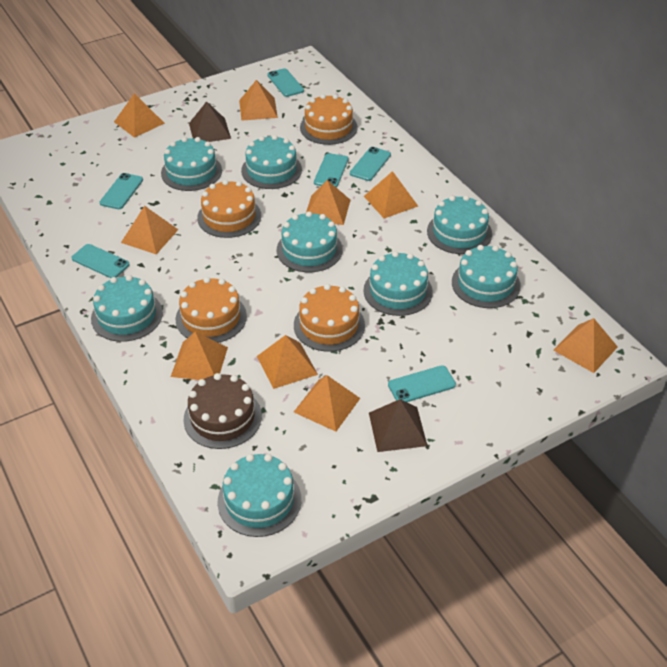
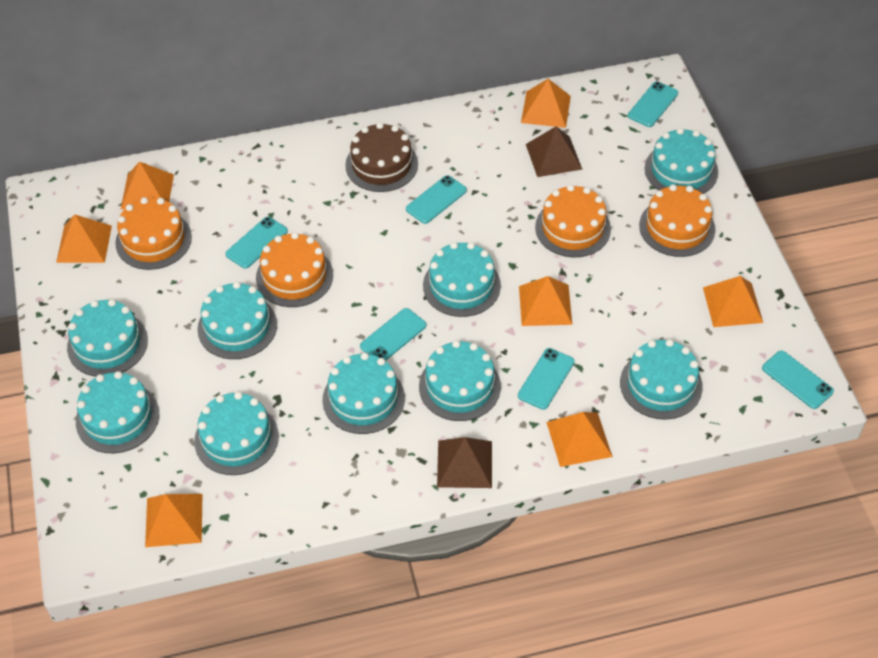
orange pyramid: 9 -> 7
turquoise cake: 8 -> 9

